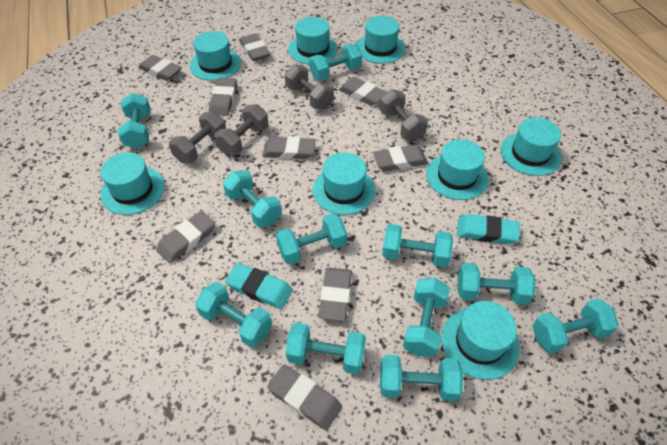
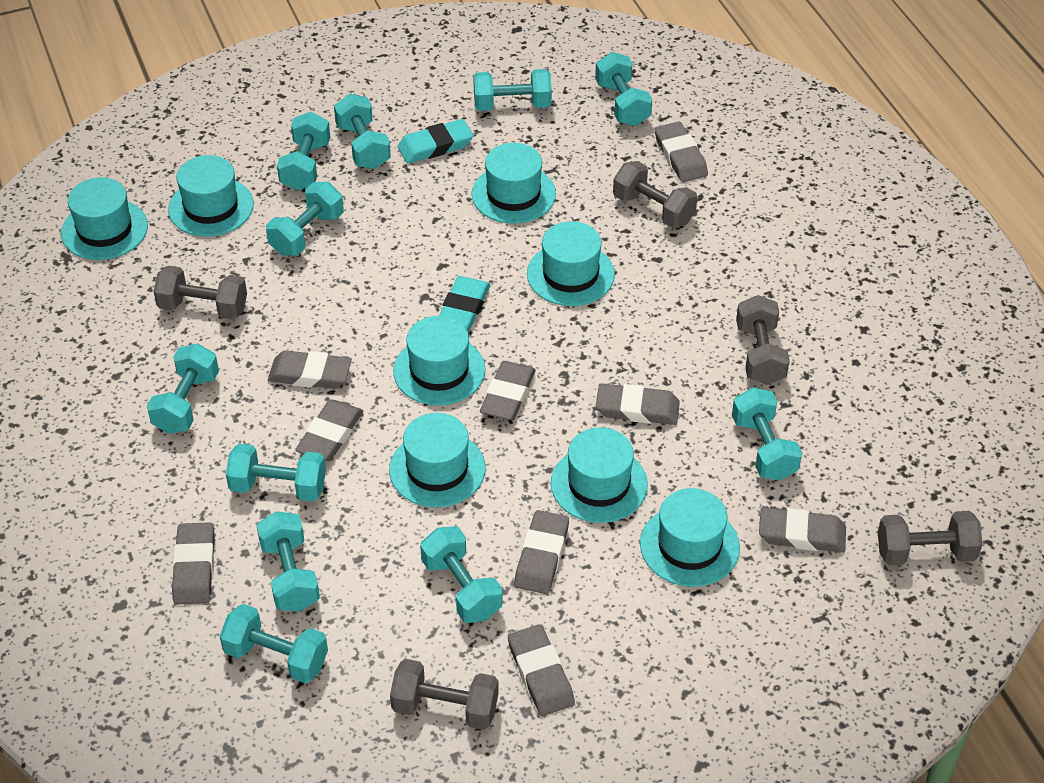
grey dumbbell: 4 -> 5

